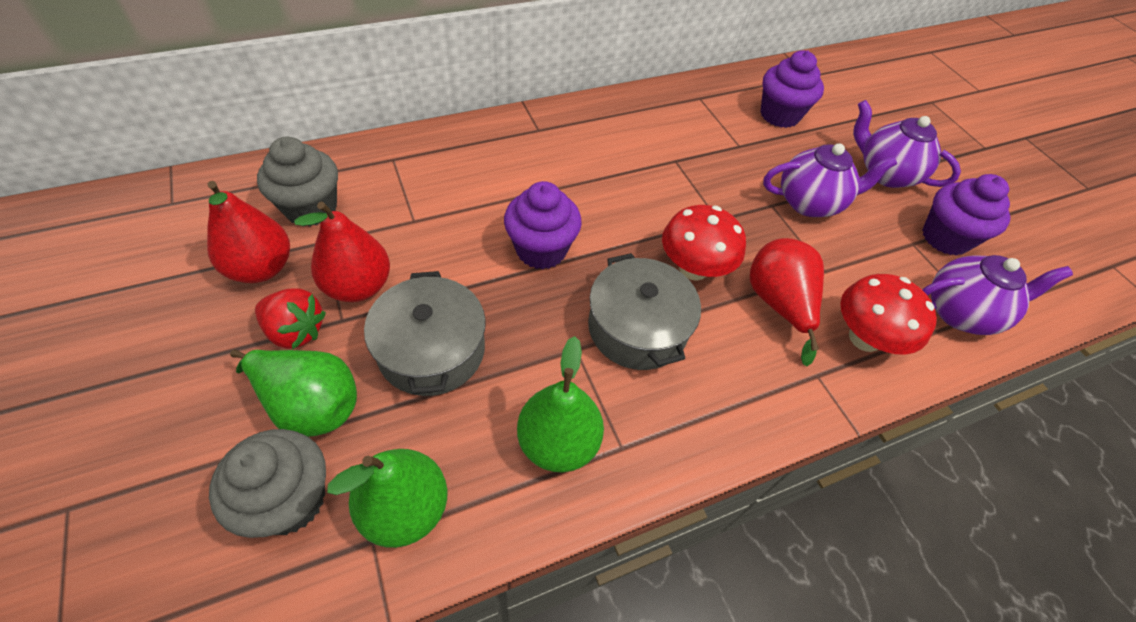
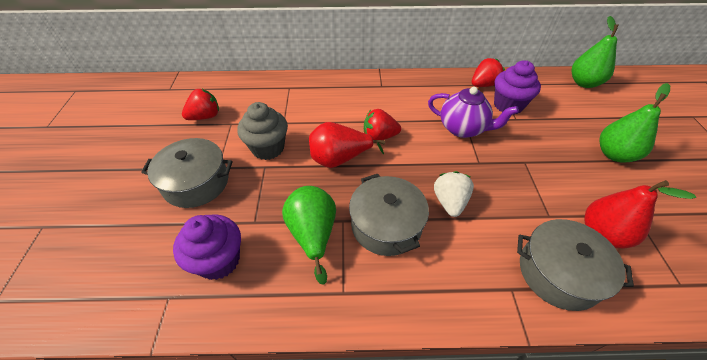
grey cupcake: 2 -> 1
grey pot: 2 -> 3
purple cupcake: 3 -> 2
purple teapot: 3 -> 1
red mushroom: 2 -> 0
red pear: 3 -> 2
red strawberry: 1 -> 3
white strawberry: 0 -> 1

